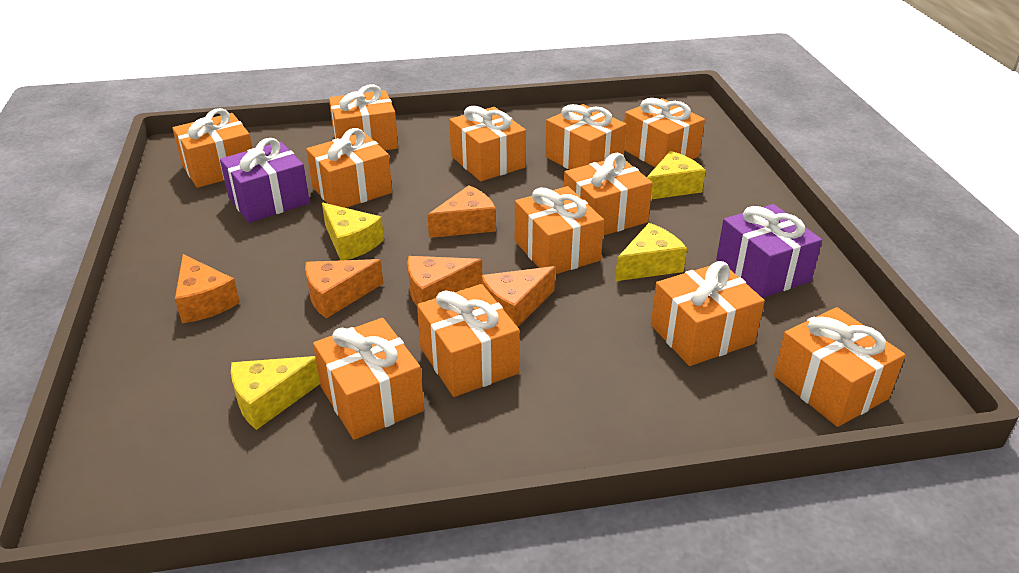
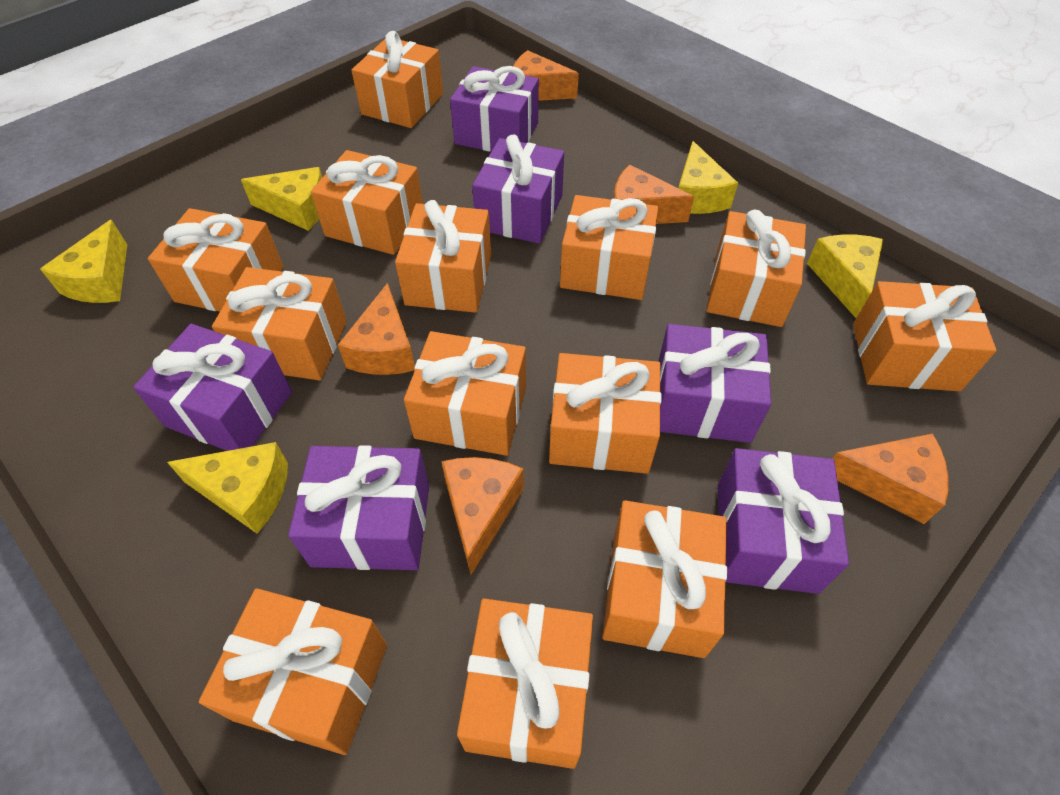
orange gift: 12 -> 13
purple gift: 2 -> 6
yellow cheese: 4 -> 5

